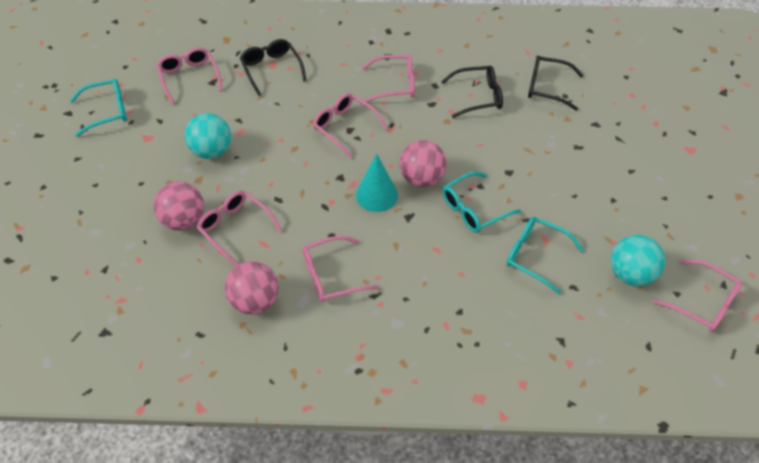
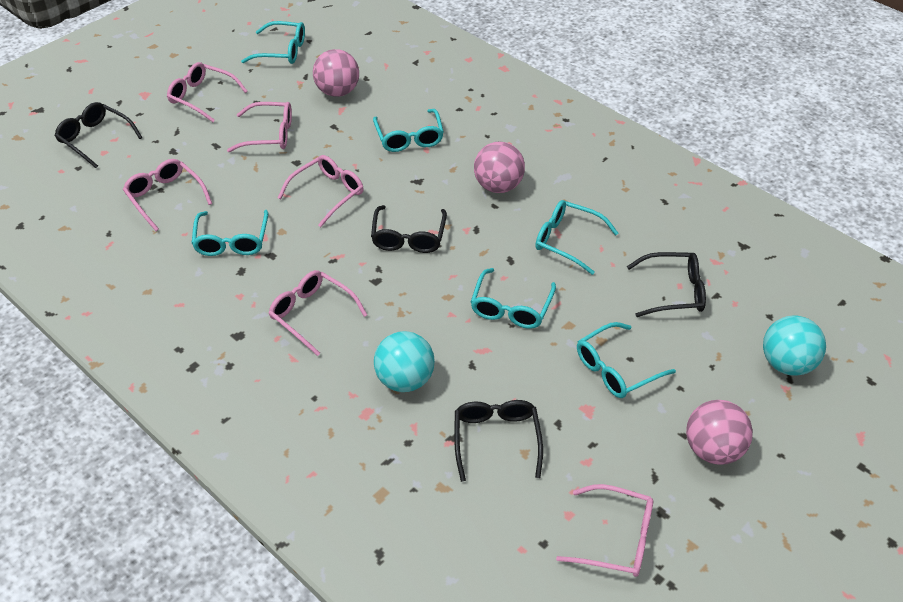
black glasses: 3 -> 4
turquoise cone: 1 -> 0
turquoise glasses: 3 -> 6

